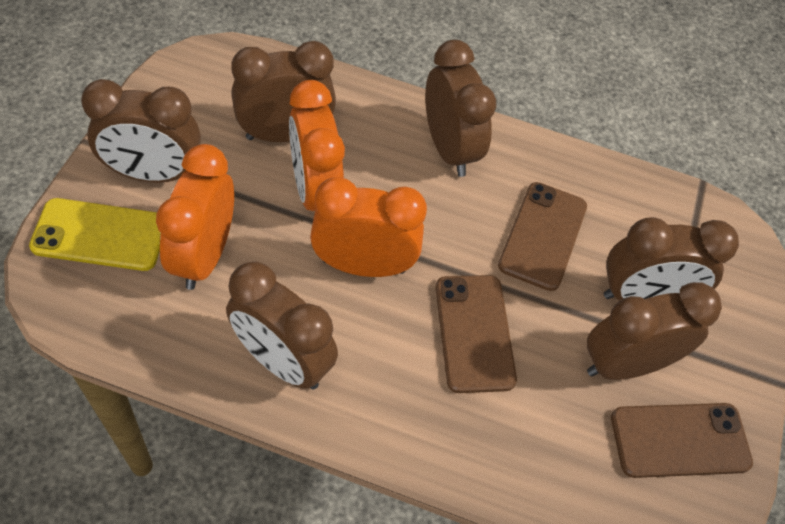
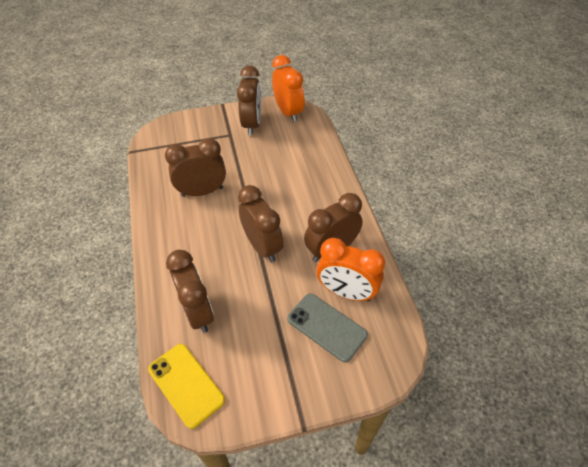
brown clock: 6 -> 5
brown phone: 3 -> 0
grey phone: 0 -> 1
orange clock: 3 -> 2

